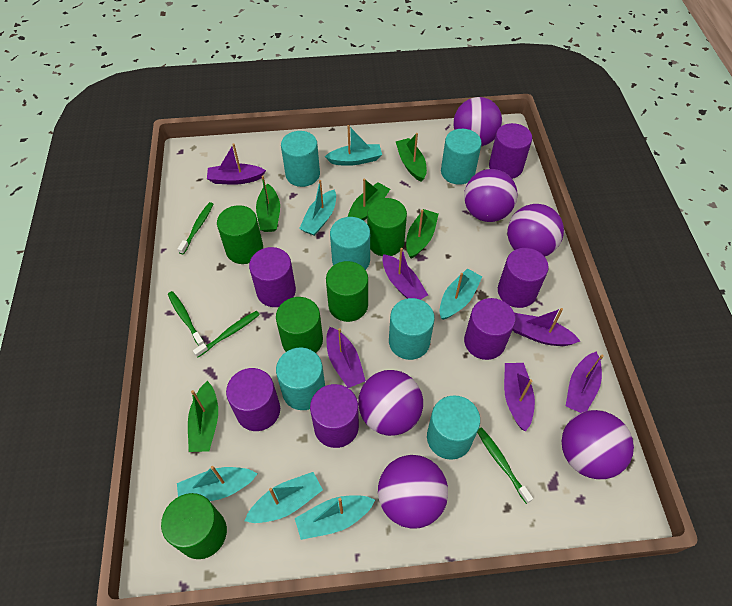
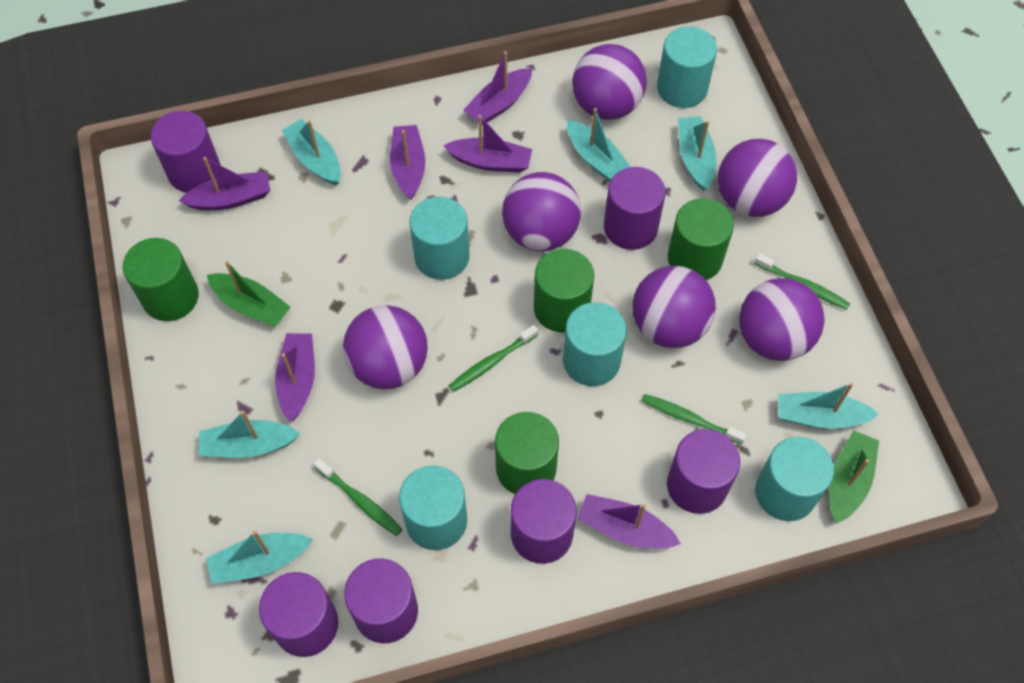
green boat: 5 -> 2
green cylinder: 5 -> 4
turquoise cylinder: 6 -> 5

